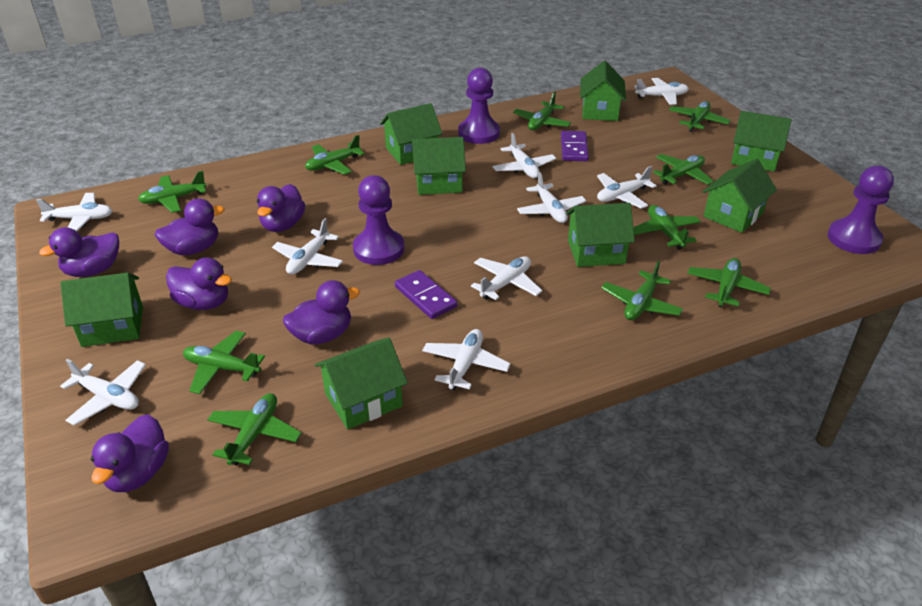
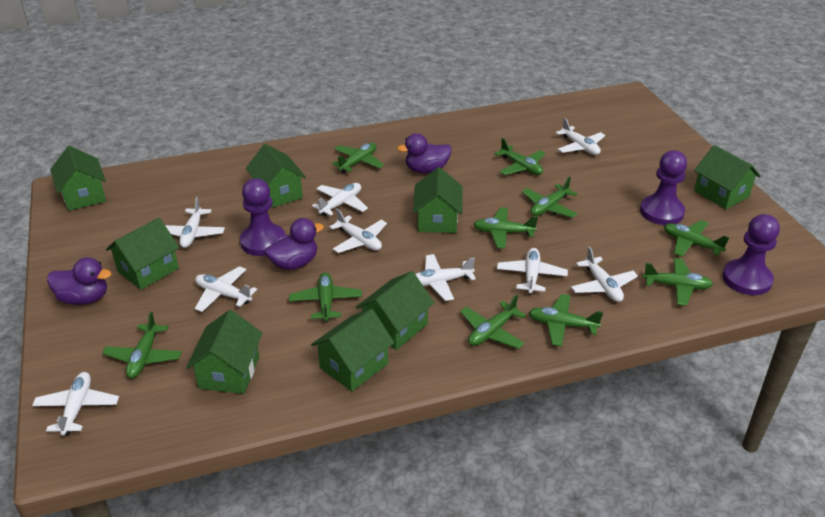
purple domino: 2 -> 0
purple duck: 6 -> 3

